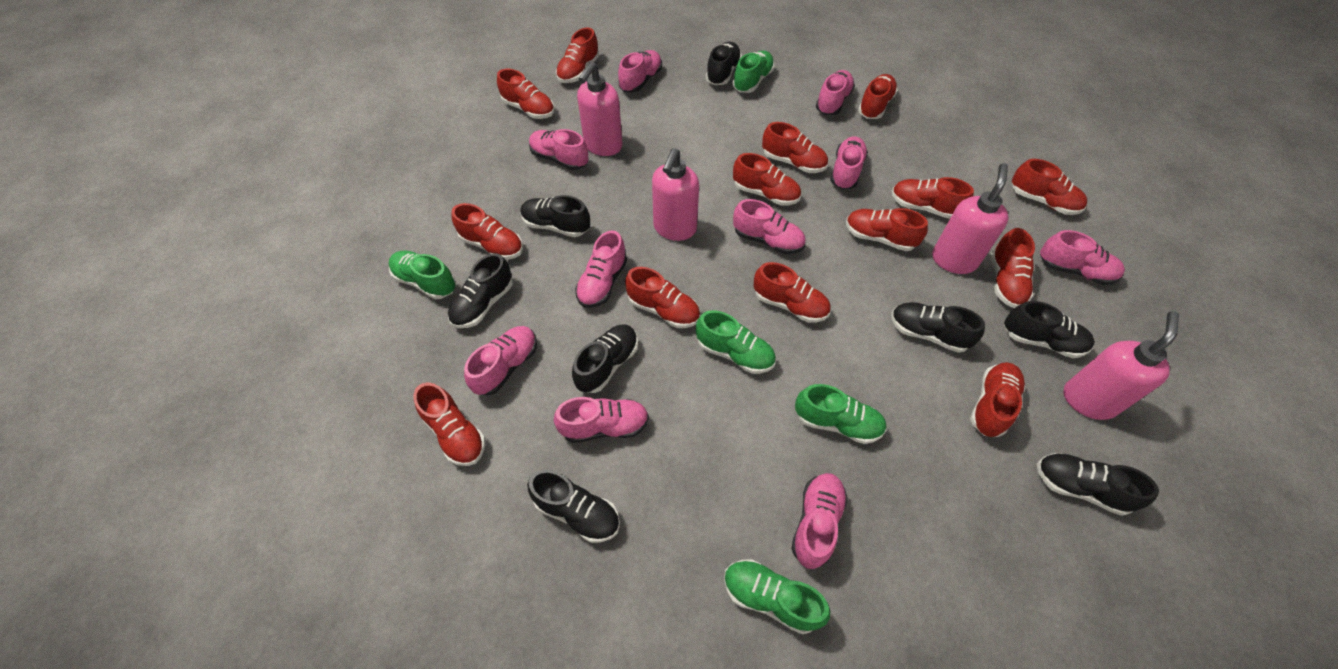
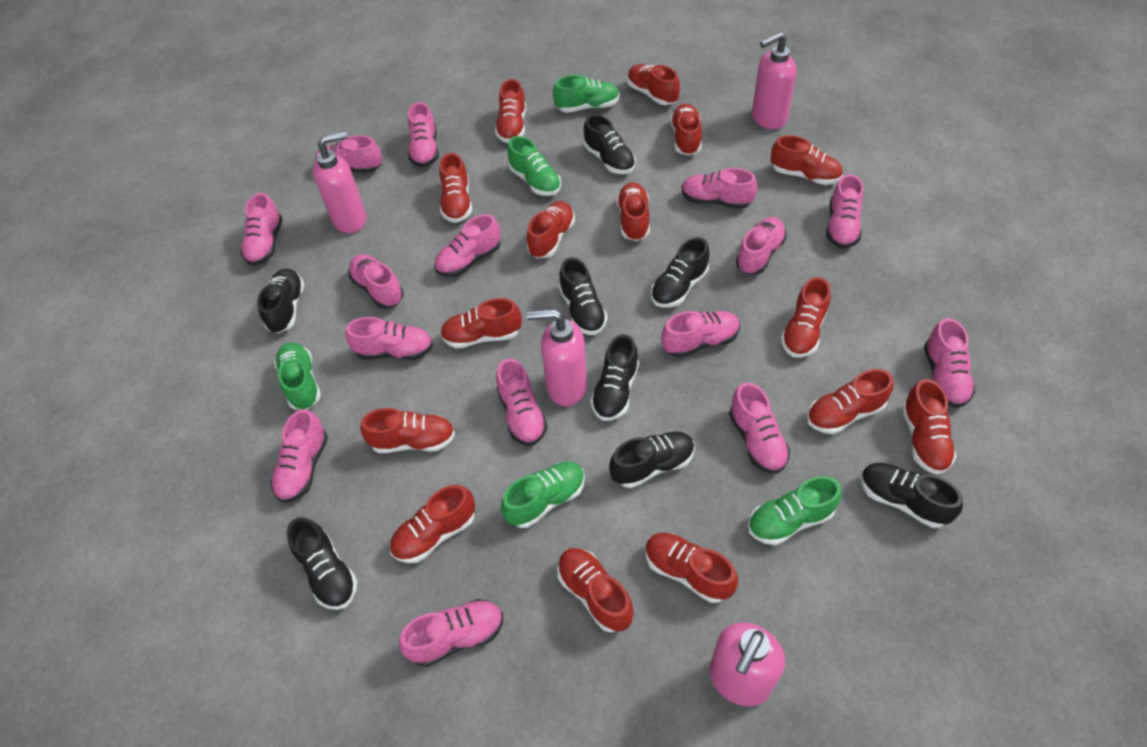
pink shoe: 10 -> 15
red shoe: 14 -> 15

